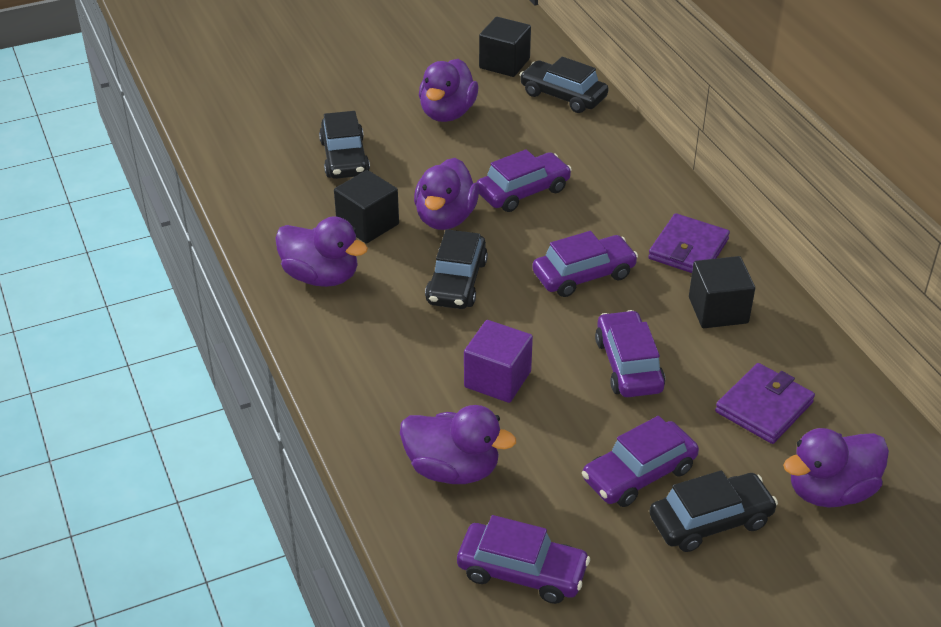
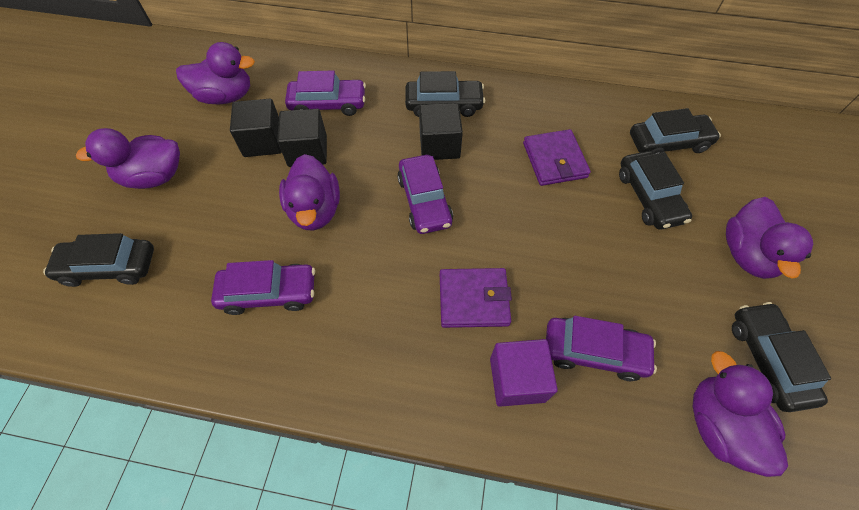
black car: 4 -> 5
purple car: 5 -> 4

